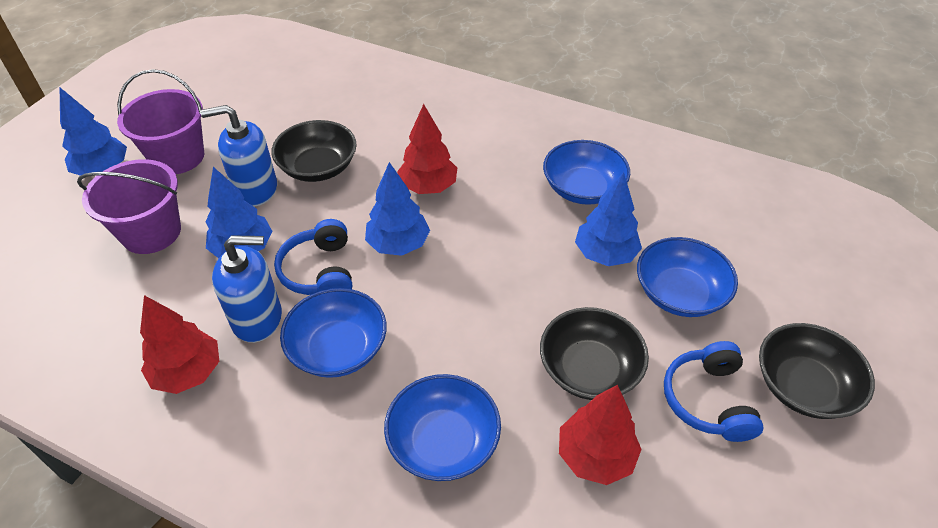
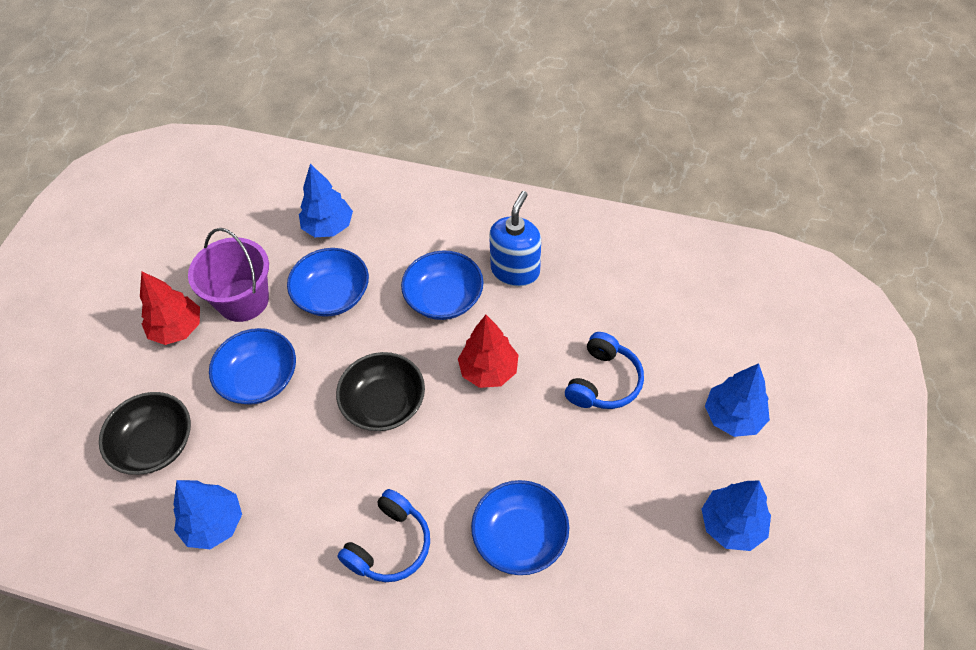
black bowl: 3 -> 2
blue soap dispenser: 2 -> 1
purple bucket: 2 -> 1
red tree: 3 -> 2

